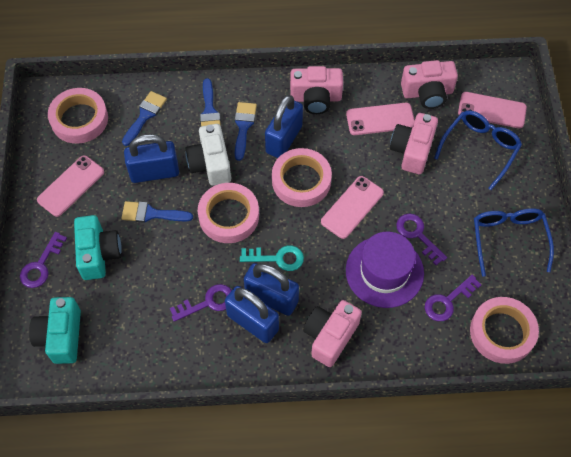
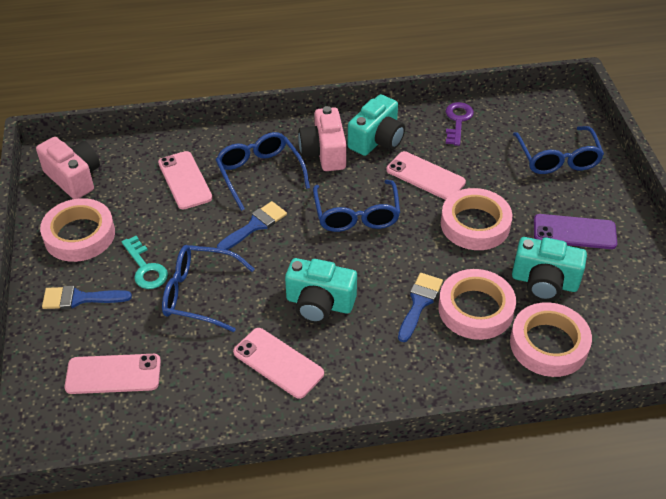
blue brush: 4 -> 3
blue glasses: 2 -> 4
blue padlock: 4 -> 0
pink camera: 4 -> 2
purple hat: 1 -> 0
purple key: 4 -> 1
purple phone: 0 -> 1
turquoise camera: 2 -> 3
white camera: 1 -> 0

